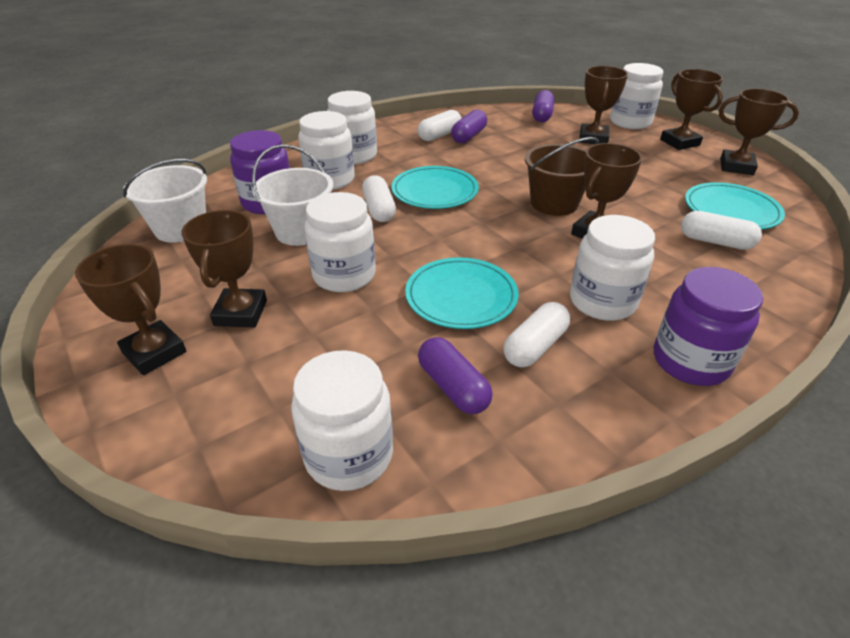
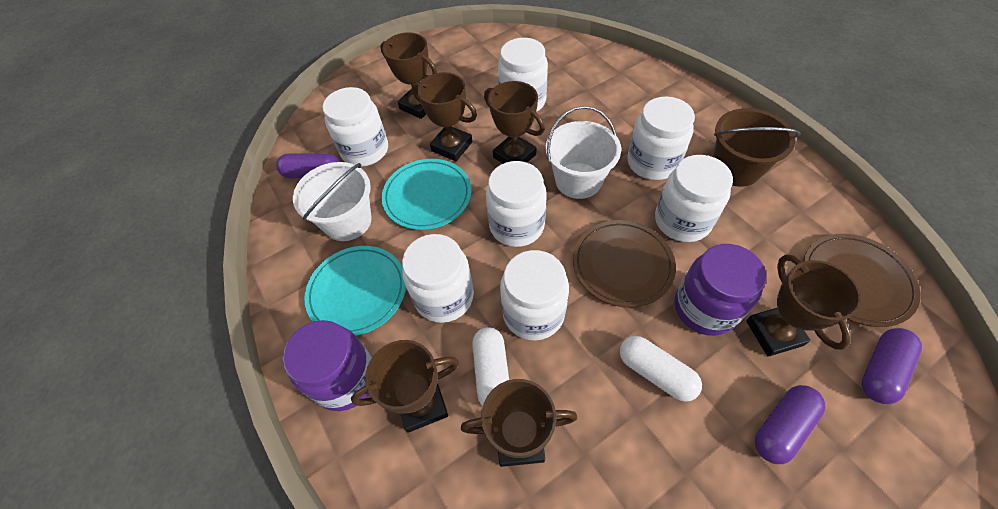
brown plate: 0 -> 2
turquoise plate: 3 -> 2
white capsule: 4 -> 2
white jar: 6 -> 7

